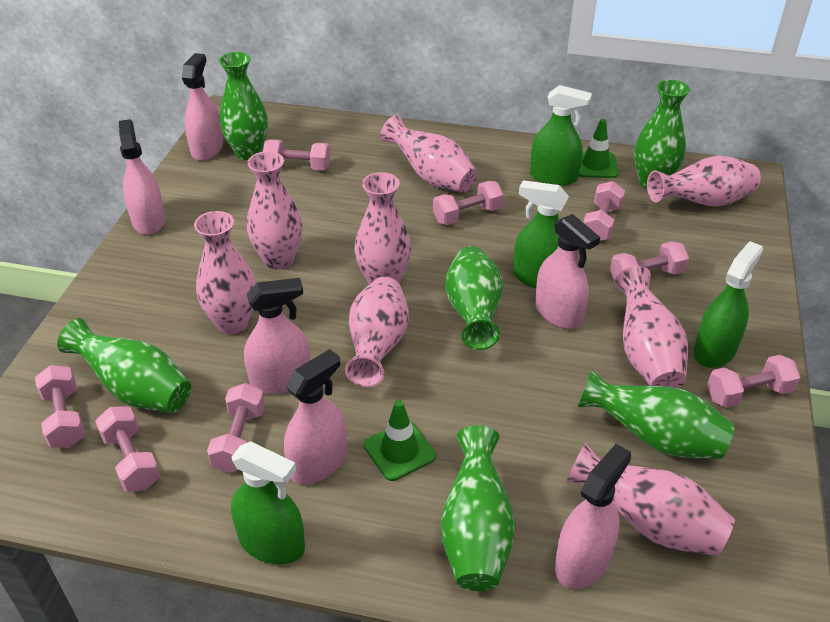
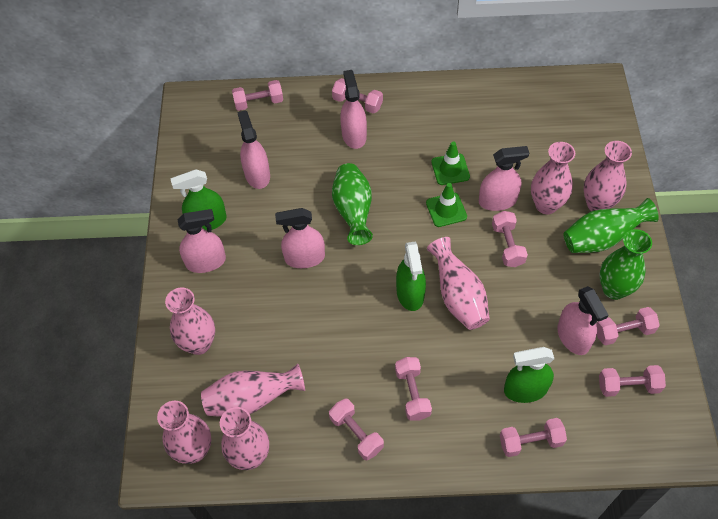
green spray bottle: 4 -> 3
green vase: 6 -> 3
pink vase: 8 -> 7

